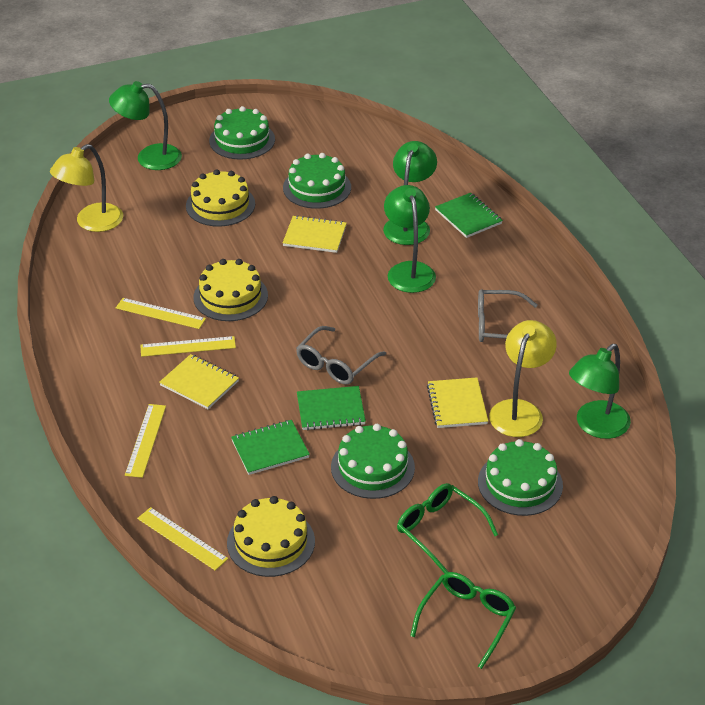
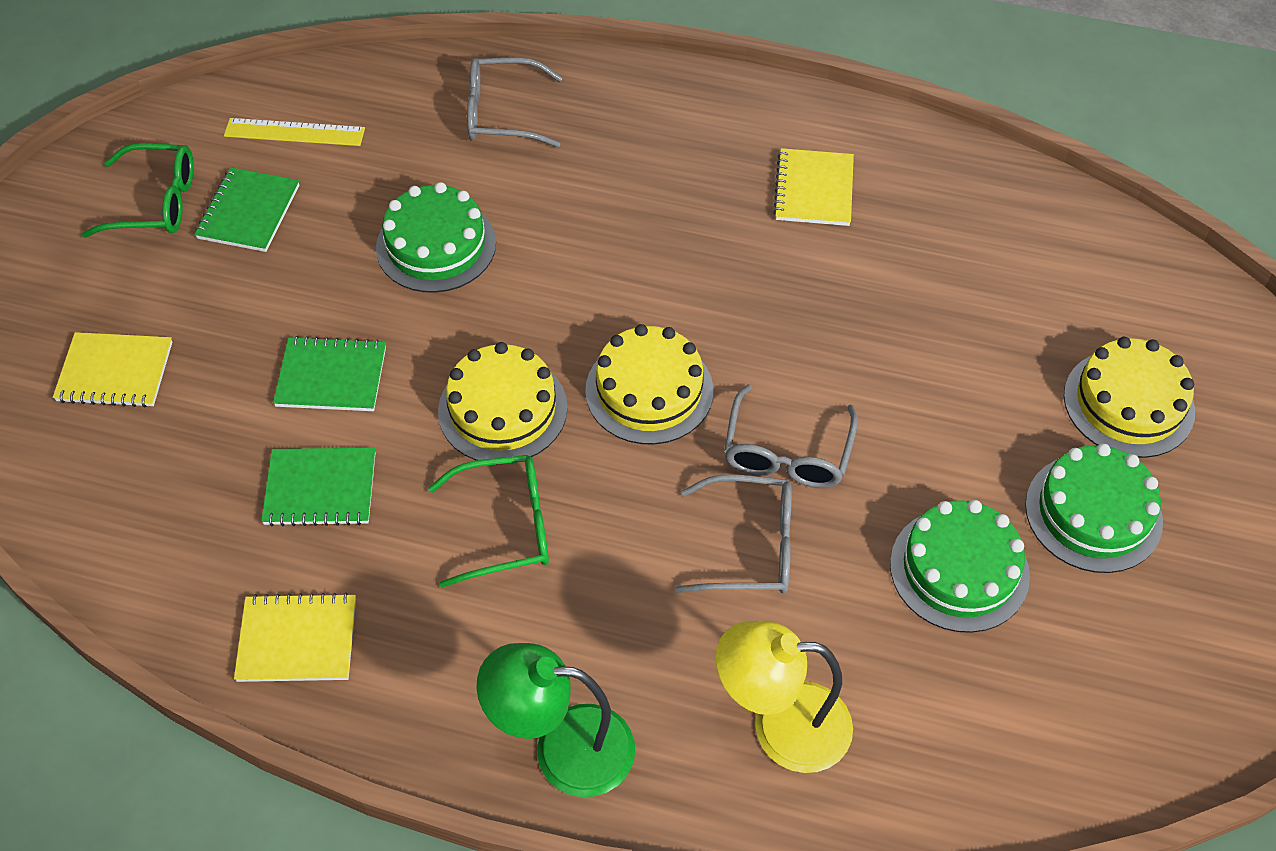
green cake: 4 -> 3
green lamp: 4 -> 1
grey glasses: 2 -> 3
yellow lamp: 2 -> 1
yellow ruler: 4 -> 1

